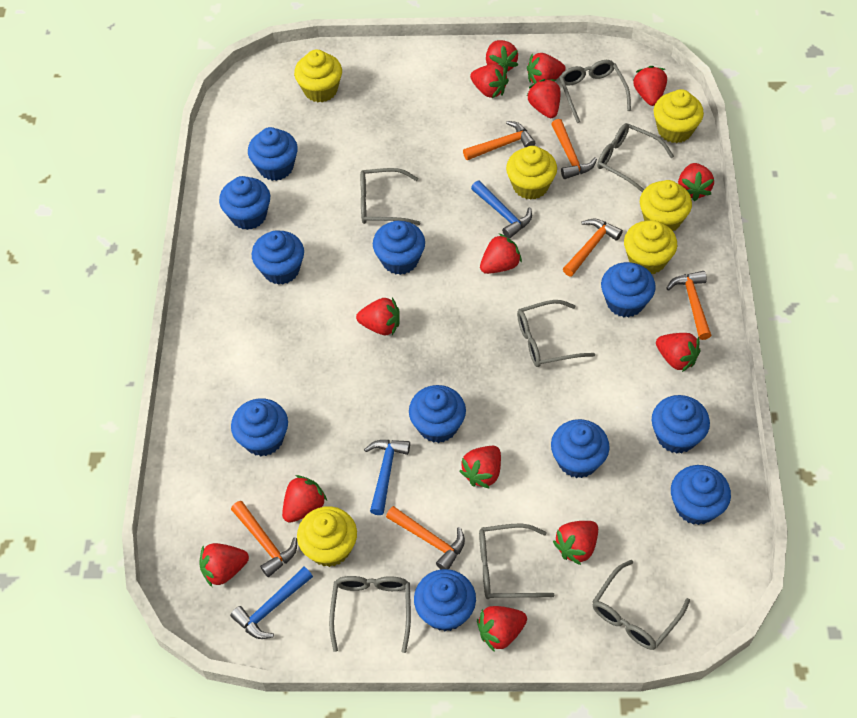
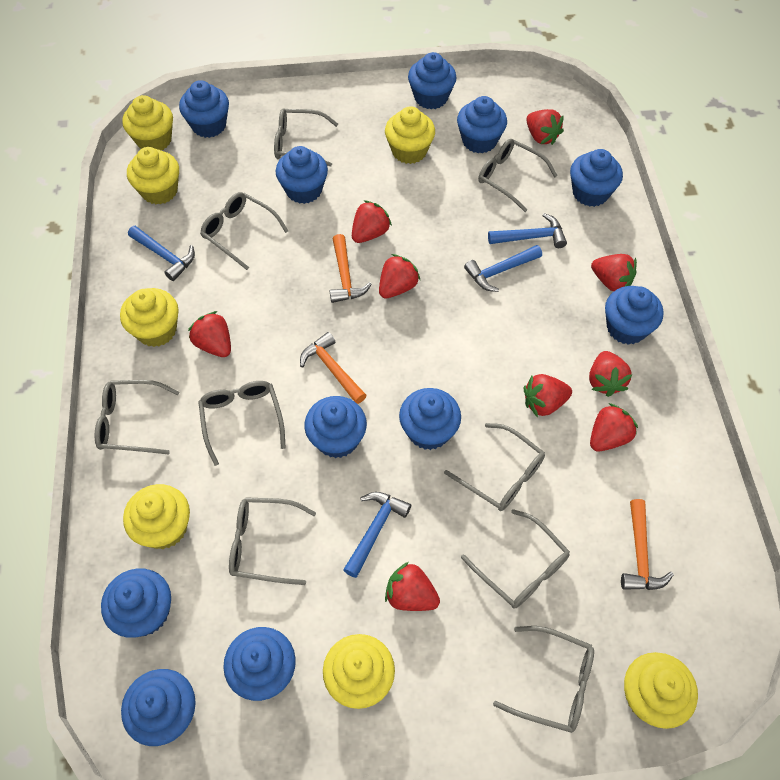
blue hammer: 3 -> 4
grey glasses: 7 -> 9
orange hammer: 6 -> 3
red strawberry: 14 -> 9
yellow cupcake: 6 -> 7

